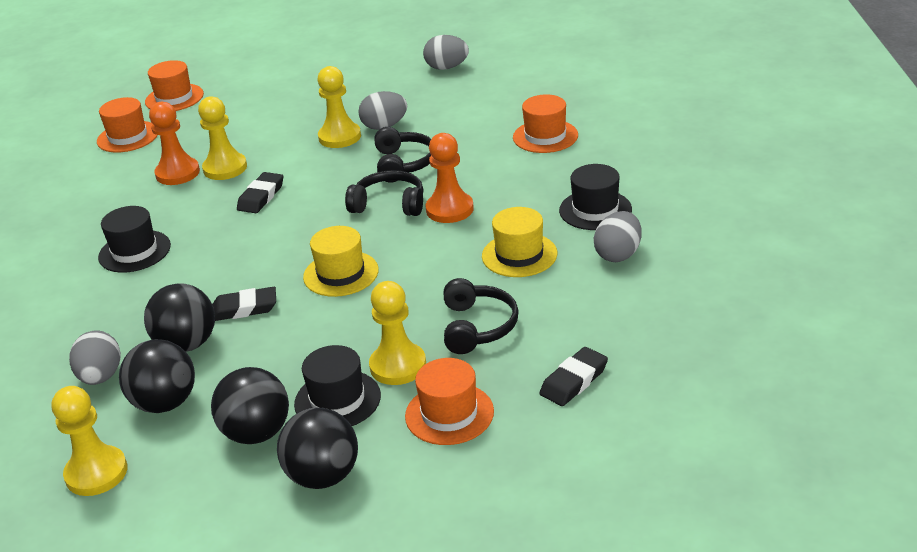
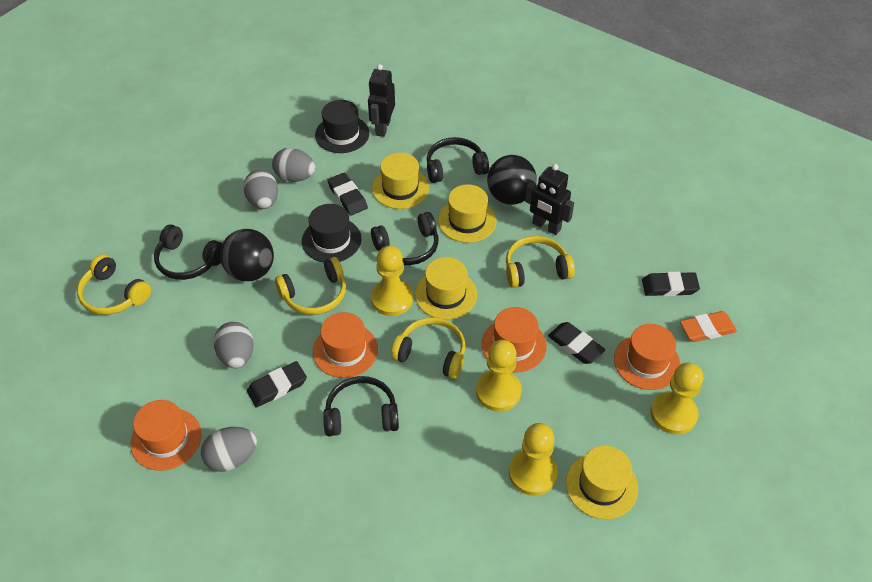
black ball: 4 -> 2
black eraser: 3 -> 4
black hat: 3 -> 2
black headphones: 3 -> 4
black robot: 0 -> 2
orange eraser: 0 -> 1
orange pawn: 2 -> 0
yellow hat: 2 -> 4
yellow headphones: 0 -> 4

